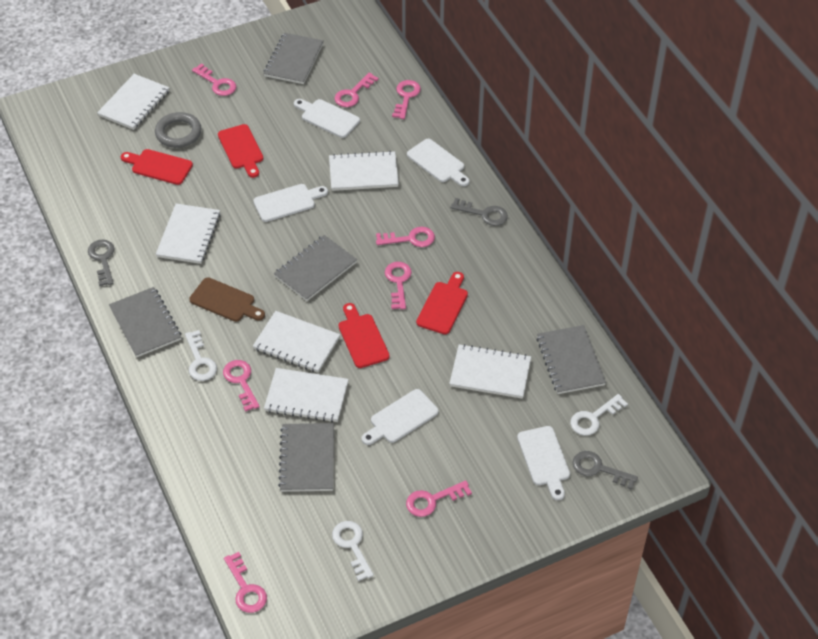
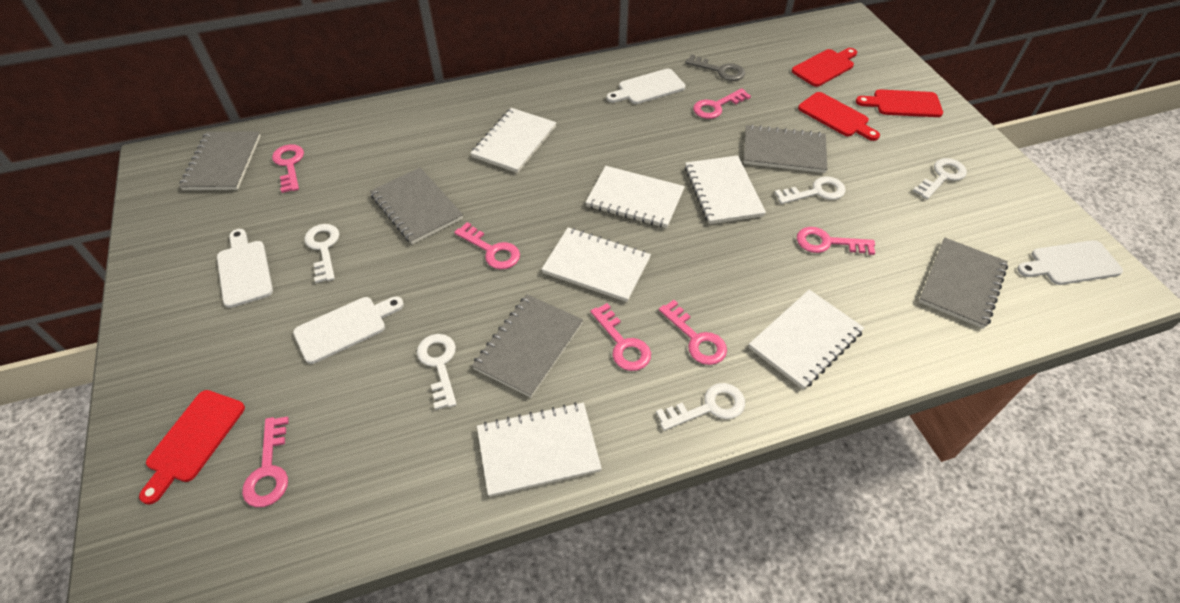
brown cutting board: 1 -> 0
grey key: 3 -> 1
grey ring: 1 -> 0
pink key: 8 -> 7
white cutting board: 5 -> 4
white key: 3 -> 5

